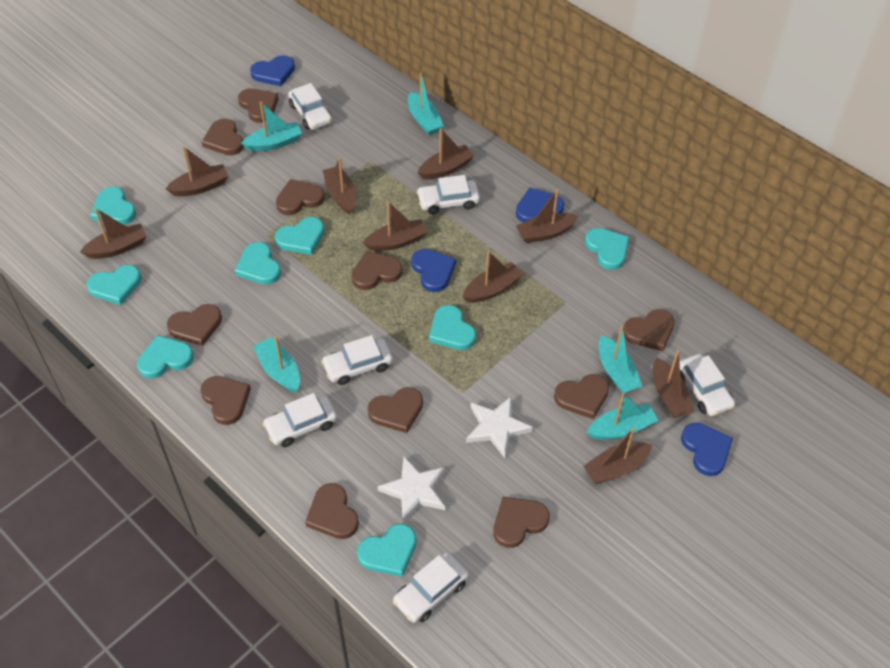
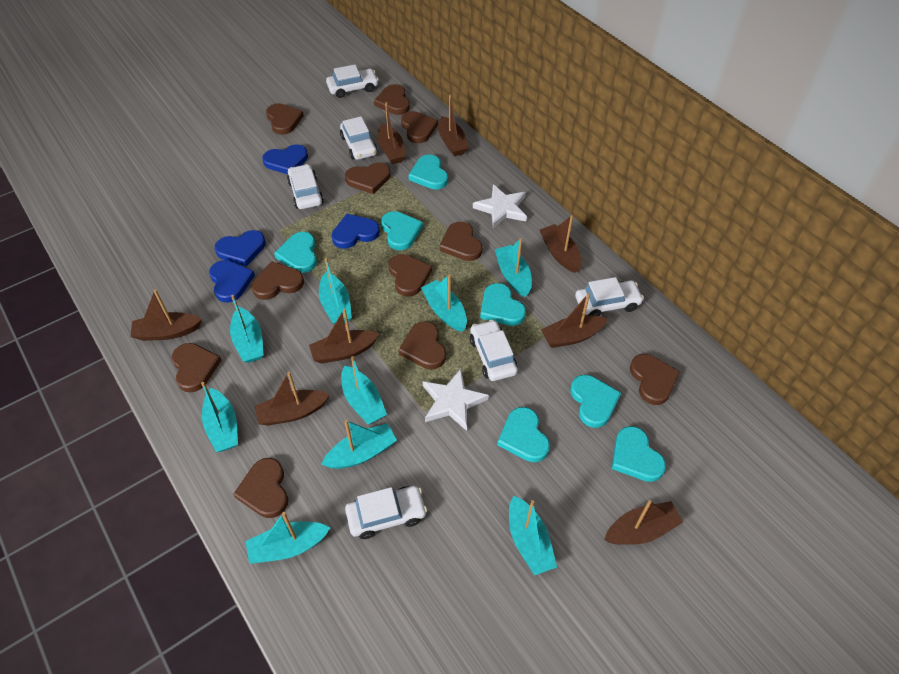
brown boat: 9 -> 8
turquoise boat: 5 -> 9
turquoise heart: 8 -> 7

